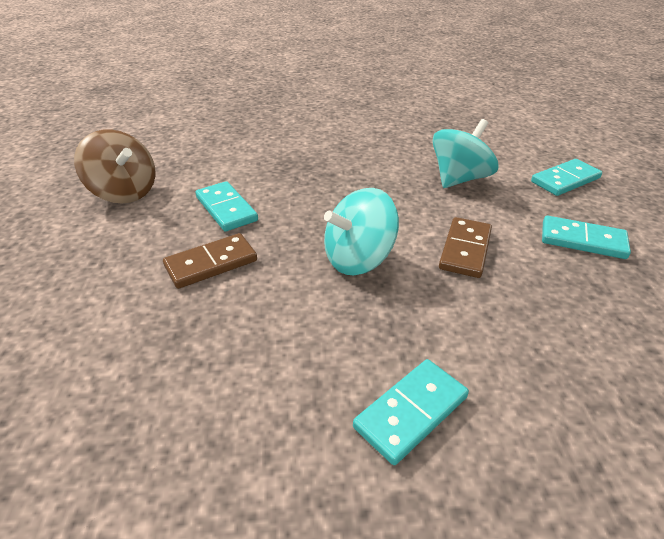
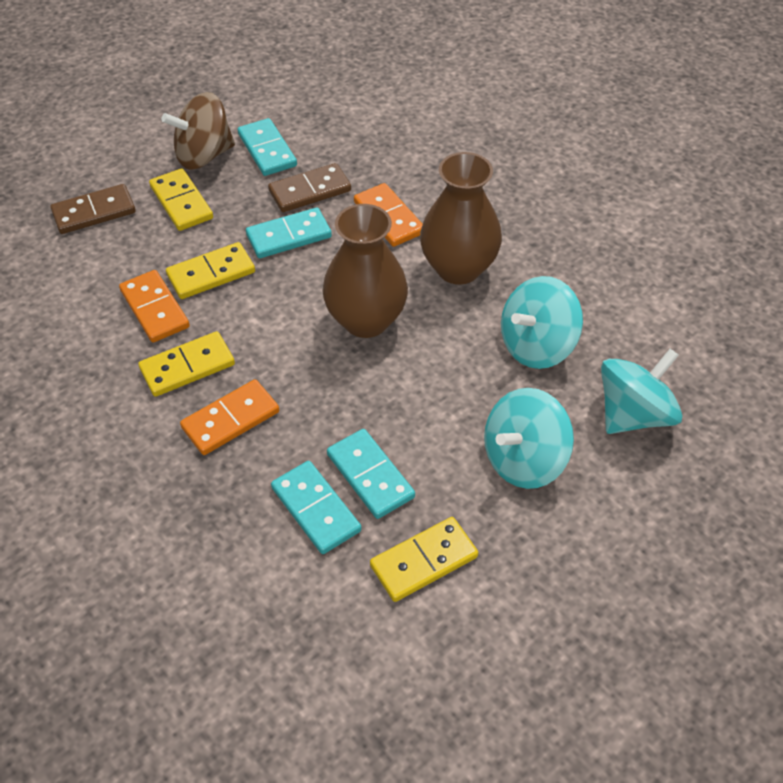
brown vase: 0 -> 2
orange domino: 0 -> 3
turquoise spinning top: 2 -> 3
yellow domino: 0 -> 4

